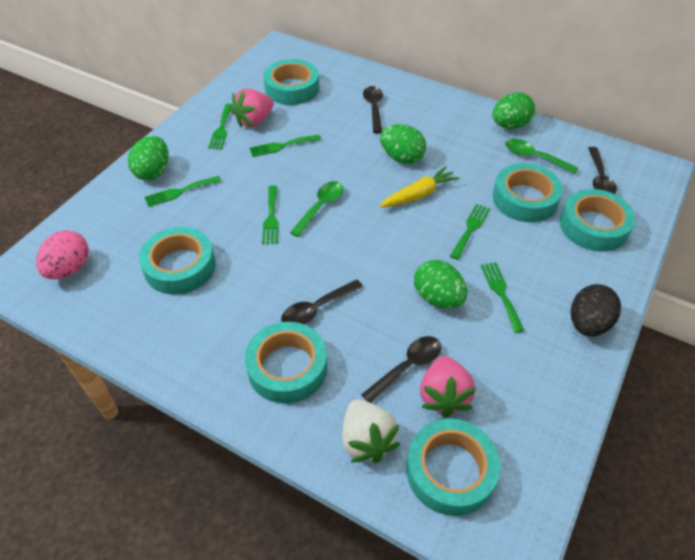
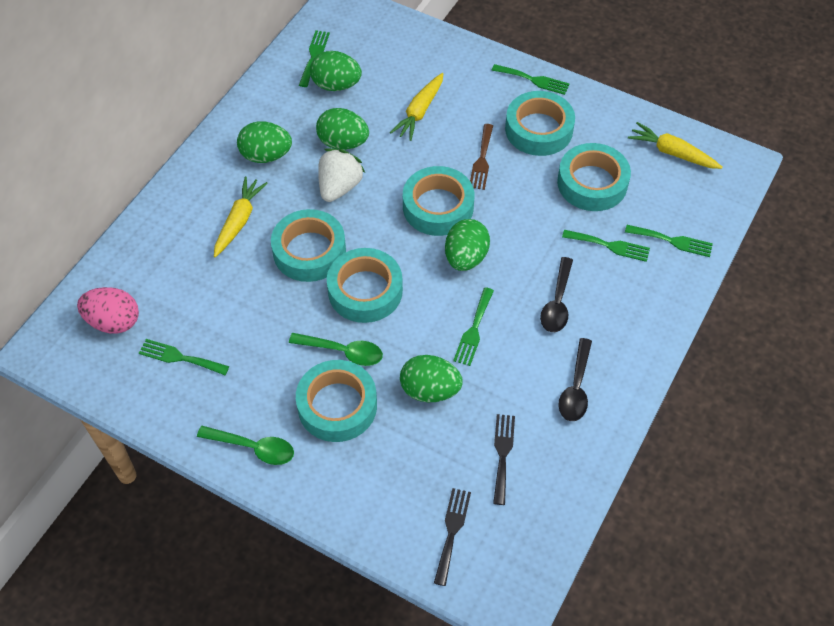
black egg: 1 -> 0
black fork: 0 -> 2
black spoon: 4 -> 2
brown fork: 0 -> 1
green egg: 4 -> 5
pink strawberry: 2 -> 0
yellow carrot: 1 -> 3

